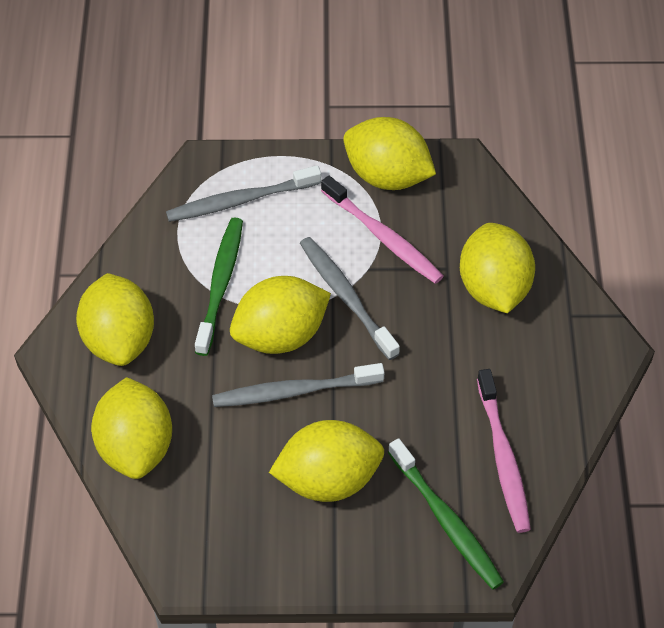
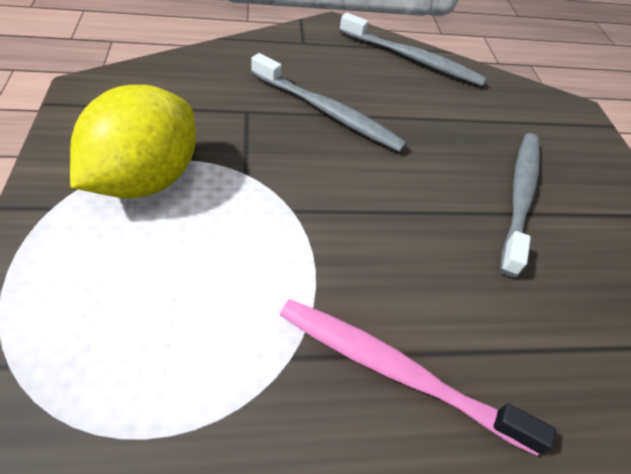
green toothbrush: 2 -> 0
pink toothbrush: 2 -> 1
yellow lemon: 6 -> 1

